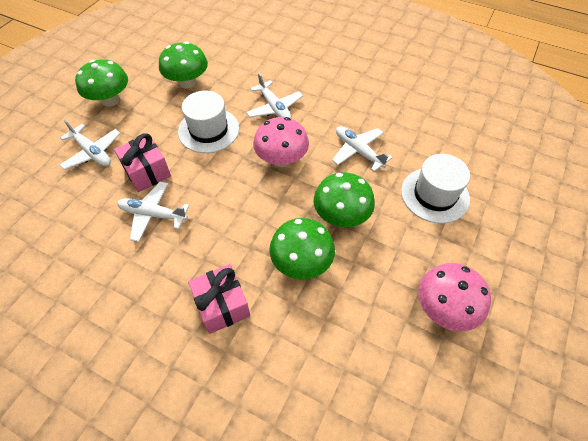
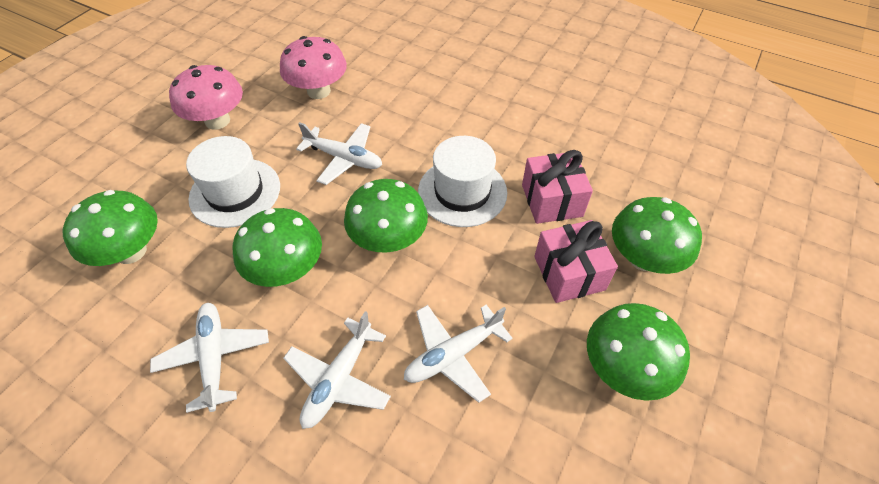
green mushroom: 4 -> 5

